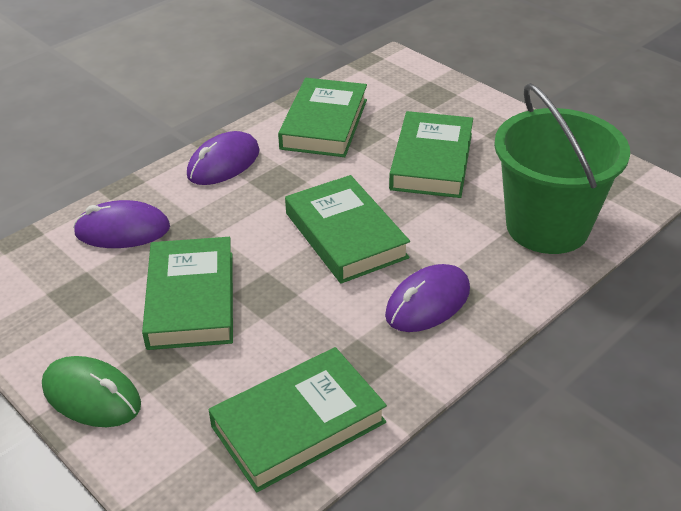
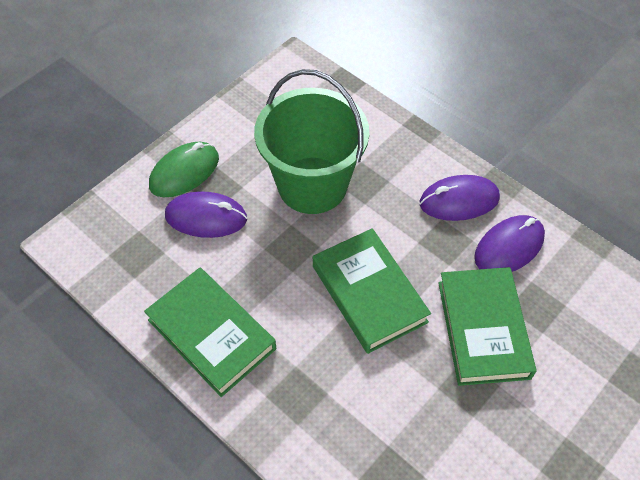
green book: 5 -> 3

